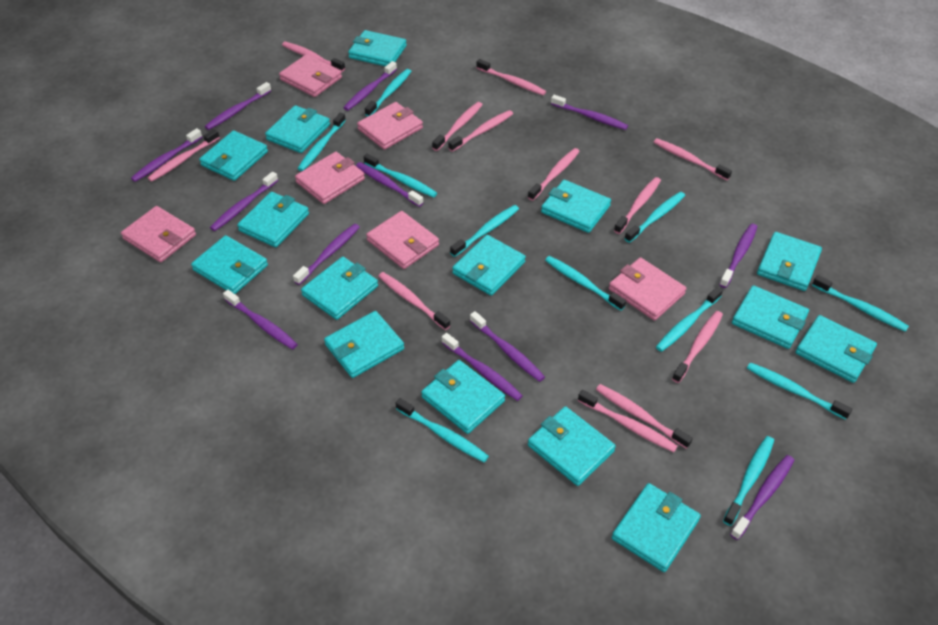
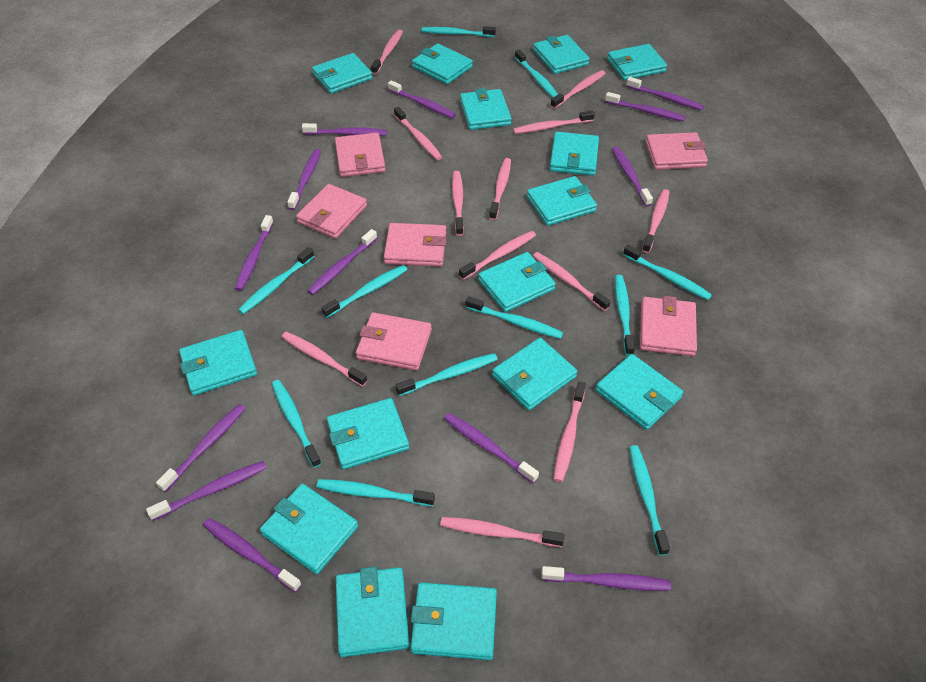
purple toothbrush: 12 -> 13

